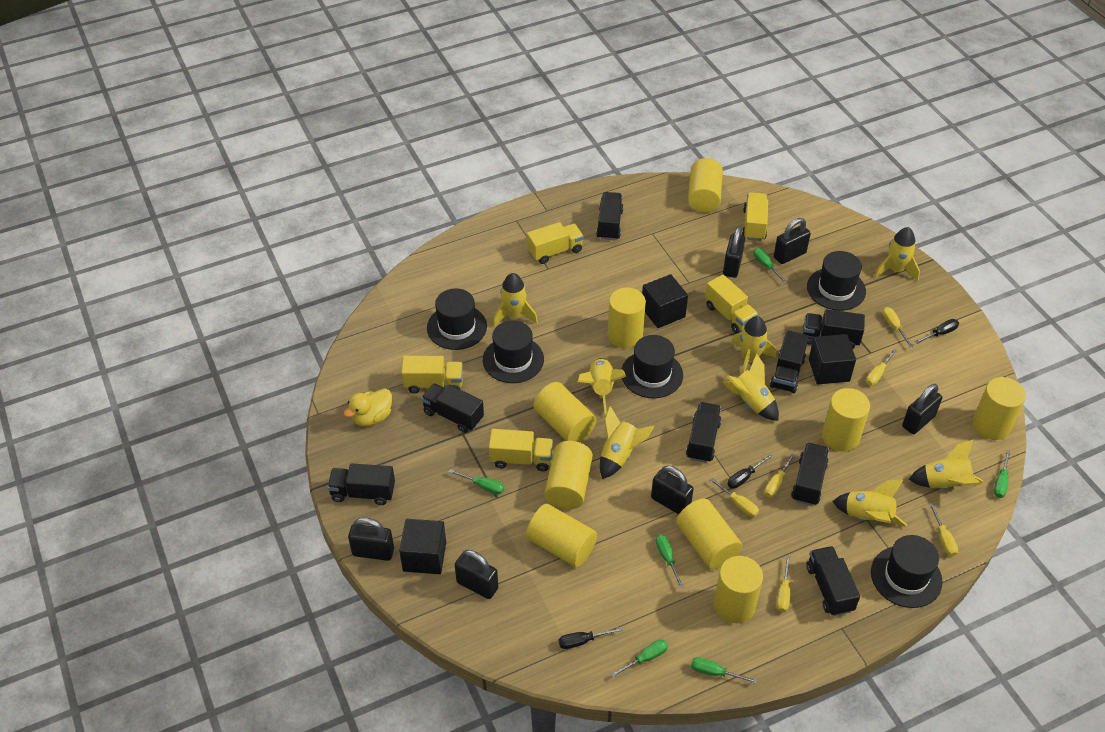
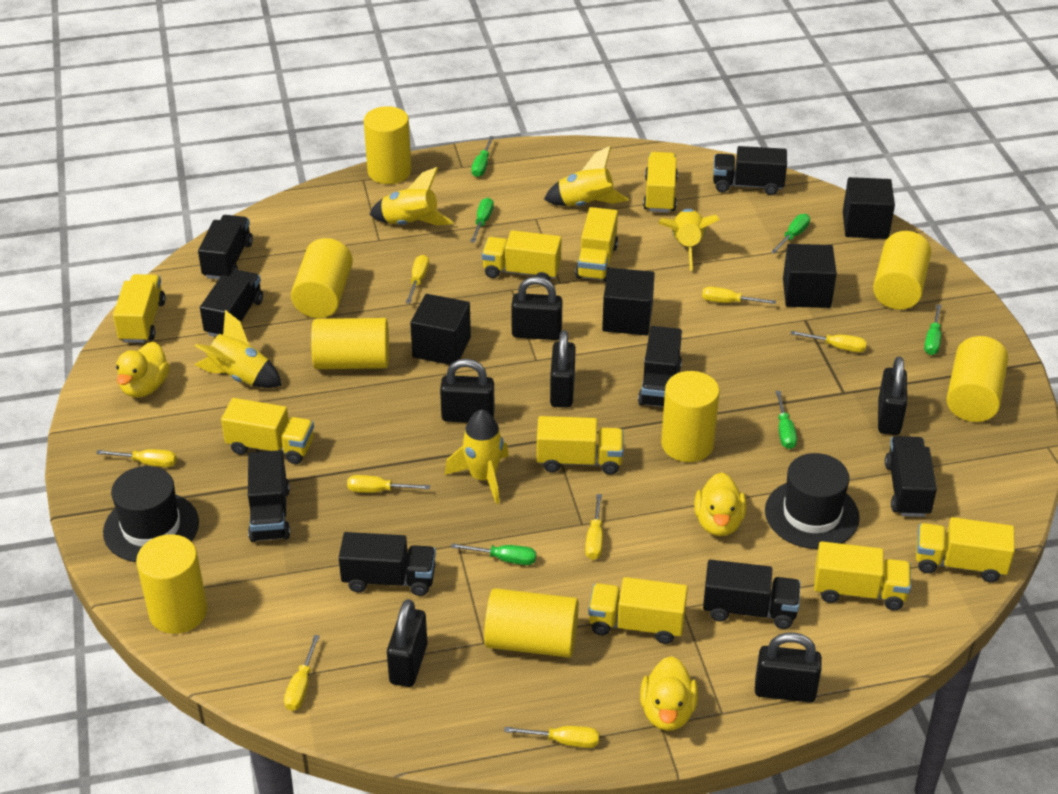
black cube: 3 -> 4
black hat: 5 -> 2
black screwdriver: 3 -> 0
yellow cylinder: 9 -> 8
yellow duck: 1 -> 3
yellow rocket: 8 -> 5
yellow screwdriver: 6 -> 8
yellow truck: 5 -> 9

